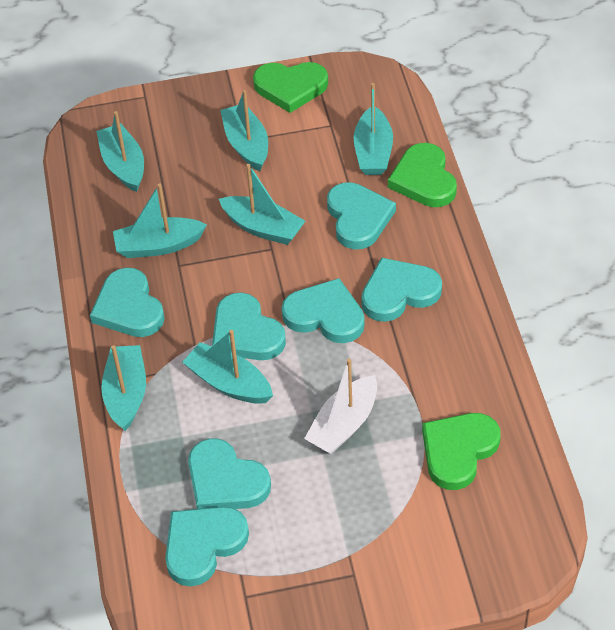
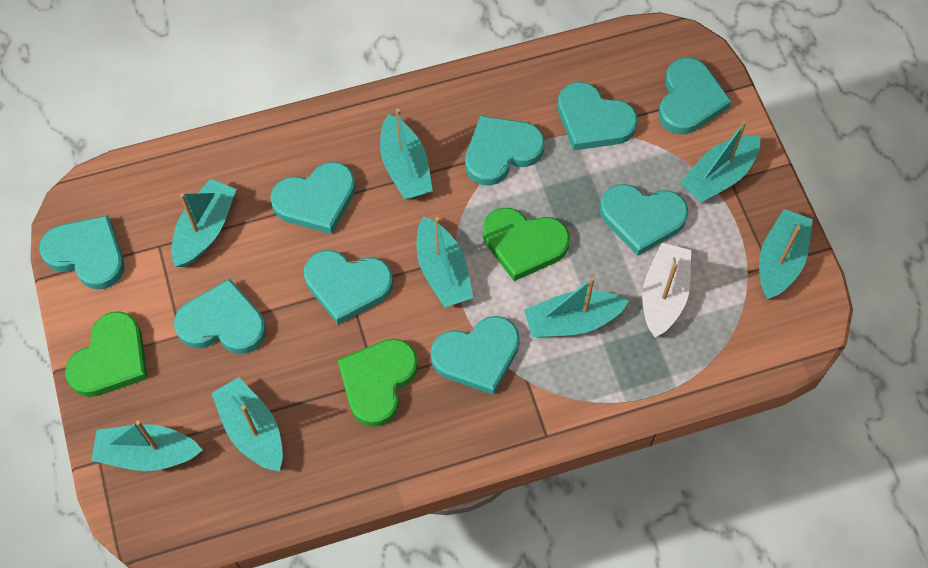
turquoise boat: 7 -> 8
turquoise heart: 7 -> 9

